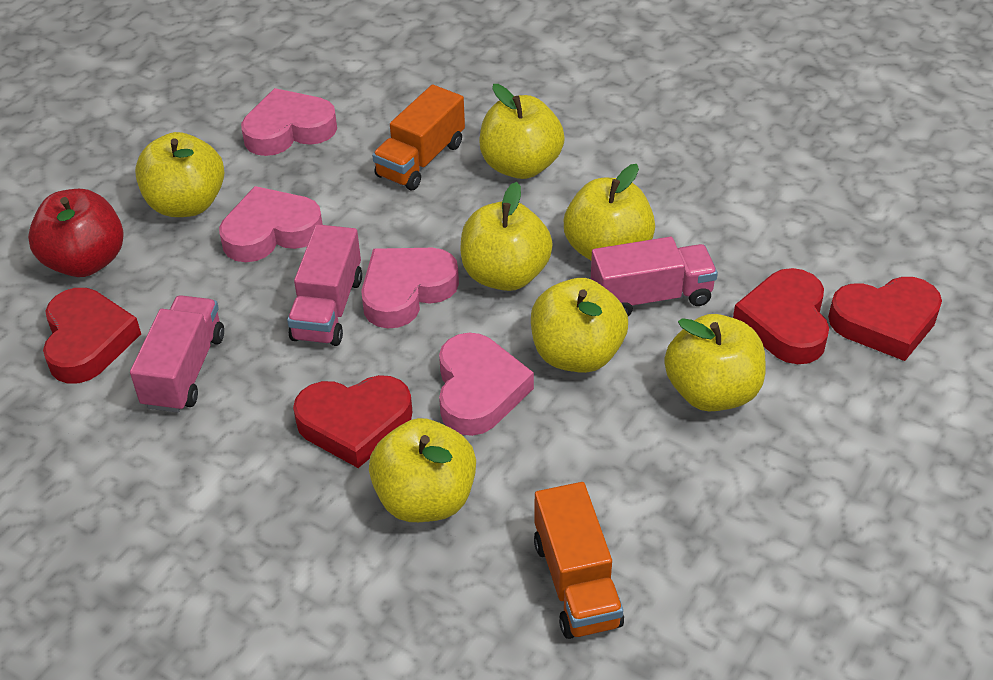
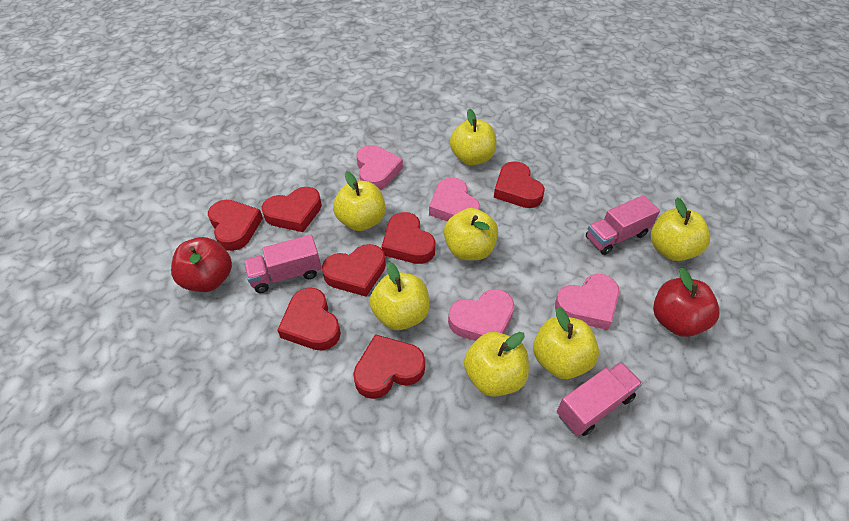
orange truck: 2 -> 0
red apple: 1 -> 2
red heart: 4 -> 7

